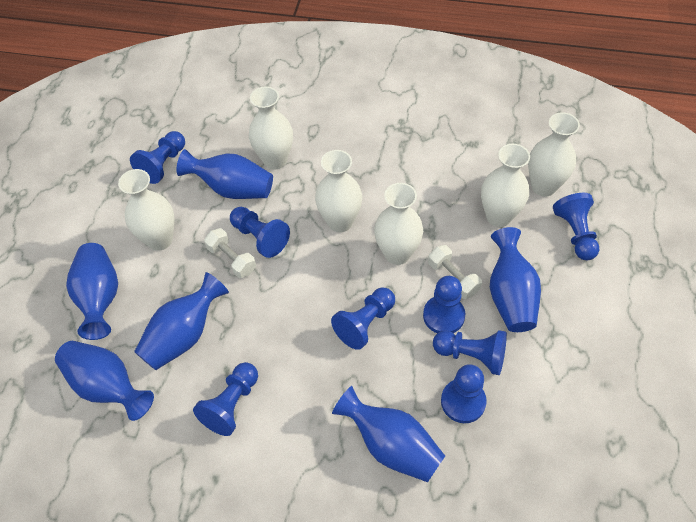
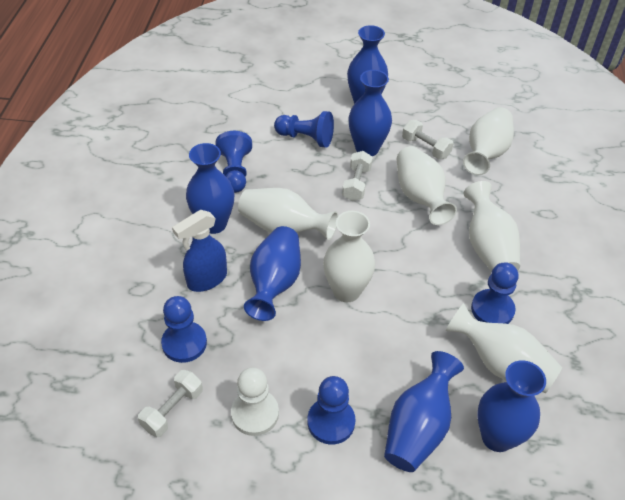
blue pawn: 8 -> 5
blue spray bottle: 0 -> 1
white dumbbell: 2 -> 3
white pawn: 0 -> 1

